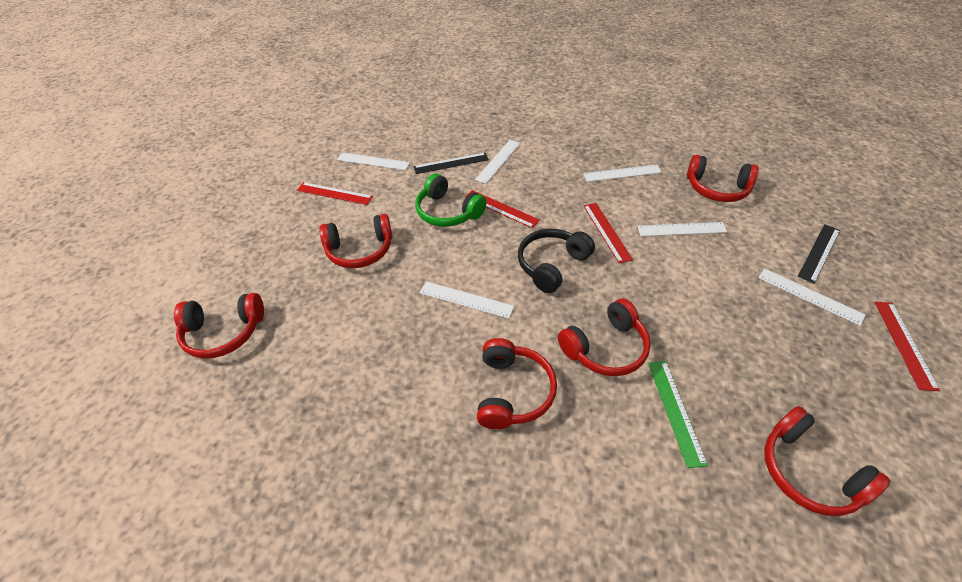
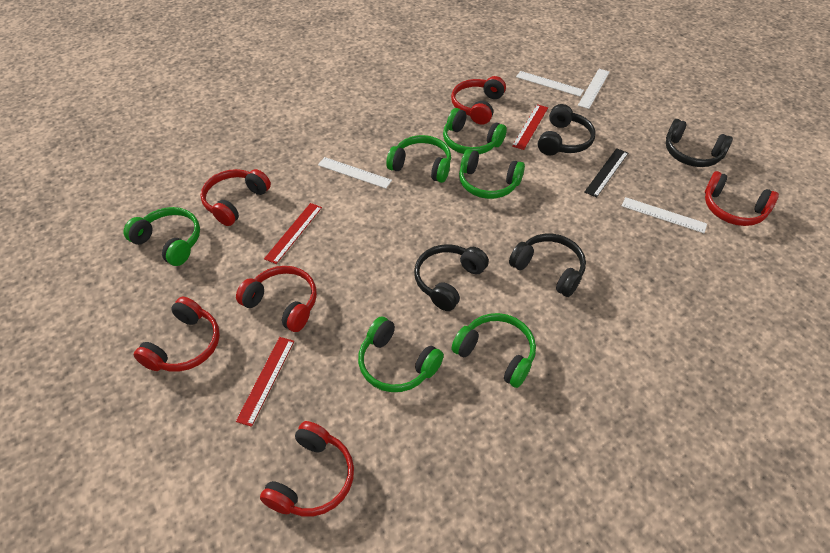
black headphones: 1 -> 4
black ruler: 2 -> 1
green headphones: 1 -> 6
green ruler: 1 -> 0
red ruler: 4 -> 3
white ruler: 6 -> 4

